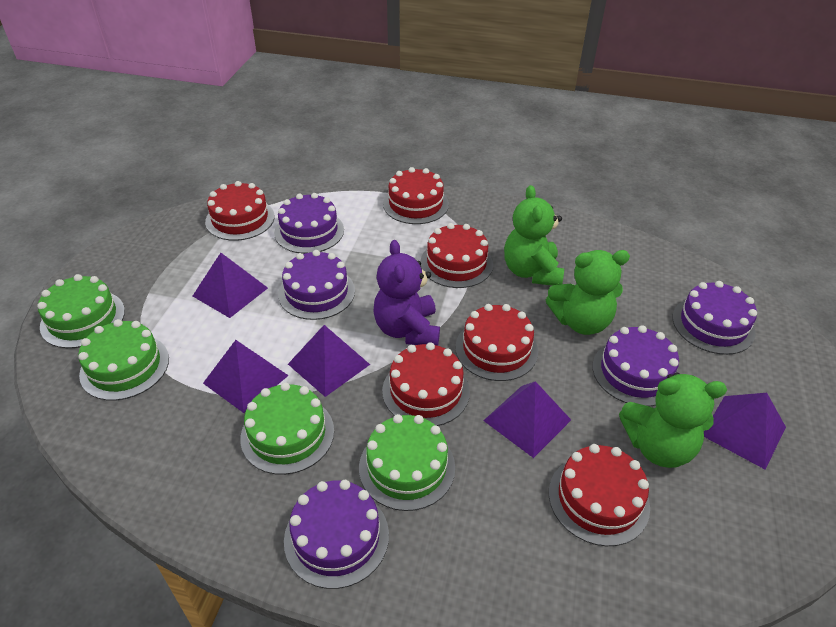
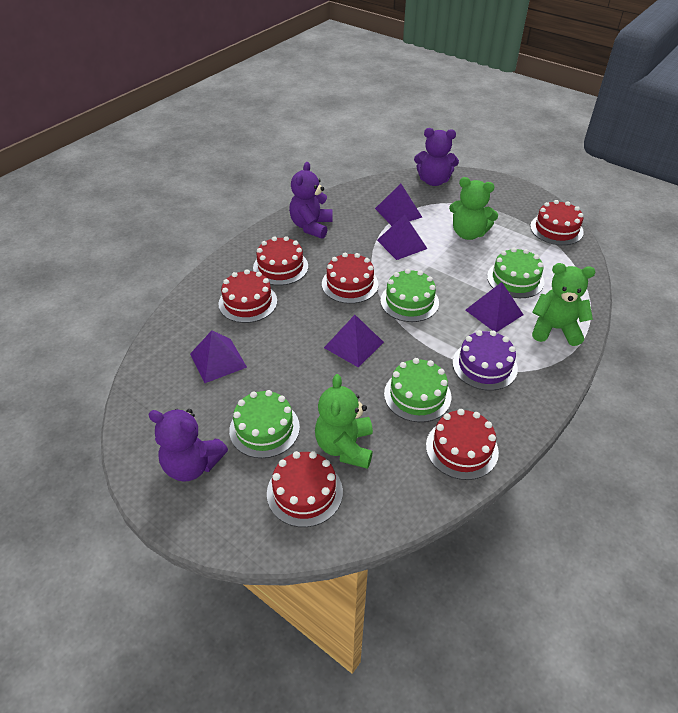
purple cake: 5 -> 1
purple teddy bear: 1 -> 3

